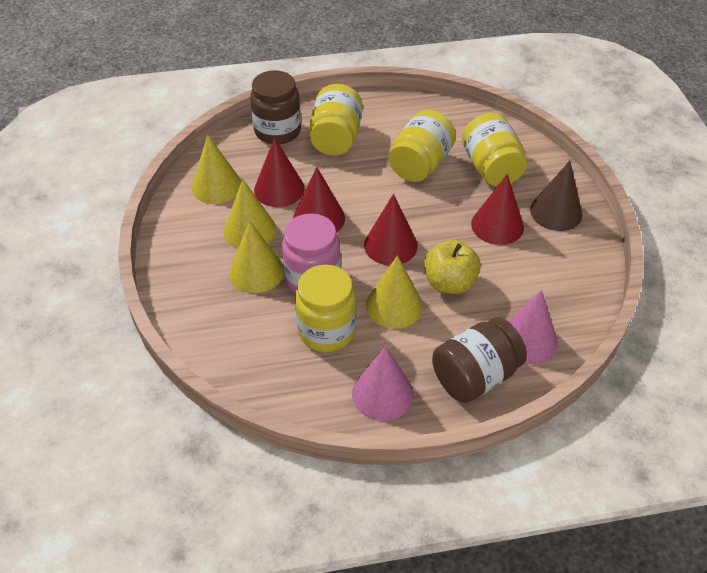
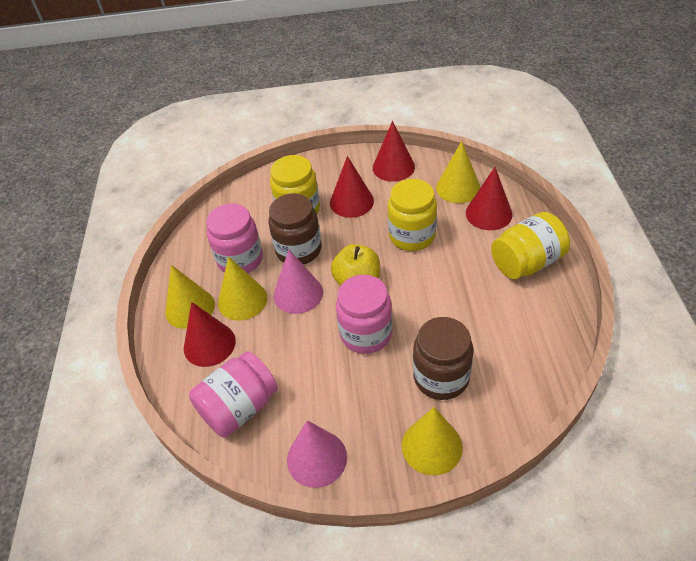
brown cone: 1 -> 0
pink jar: 1 -> 3
yellow jar: 4 -> 3

